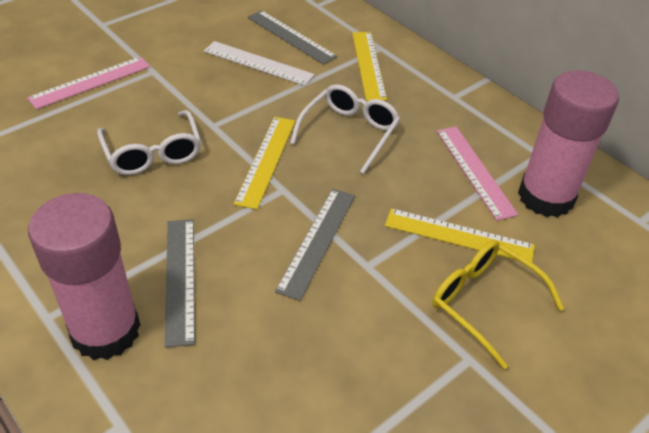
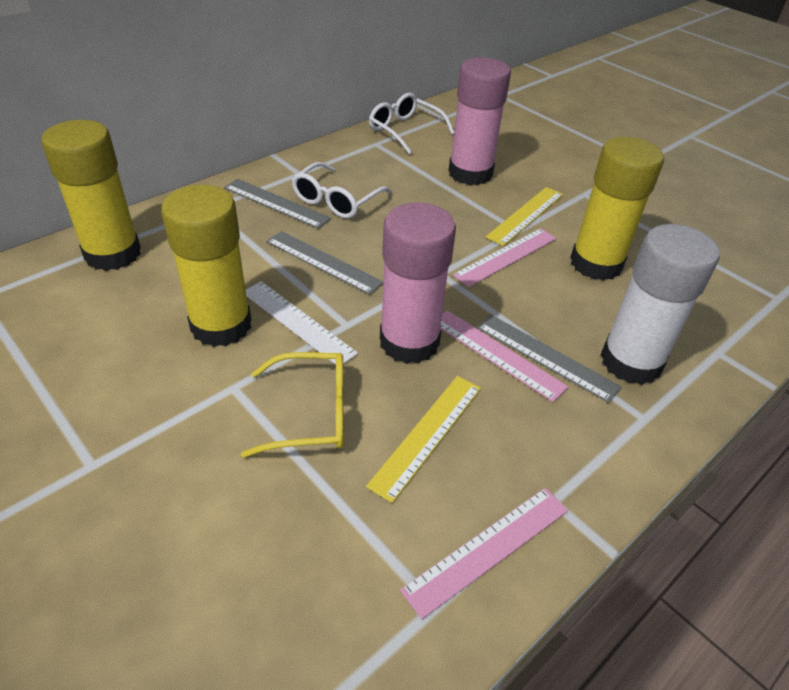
pink ruler: 2 -> 3
white glue stick: 0 -> 1
yellow glue stick: 0 -> 3
yellow ruler: 3 -> 2

